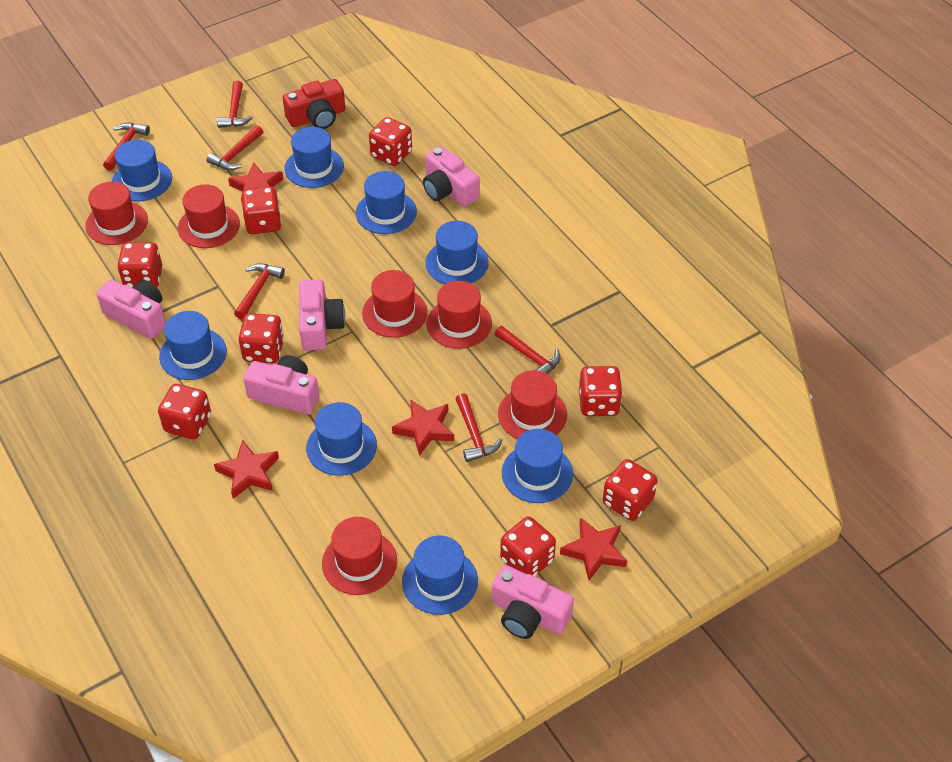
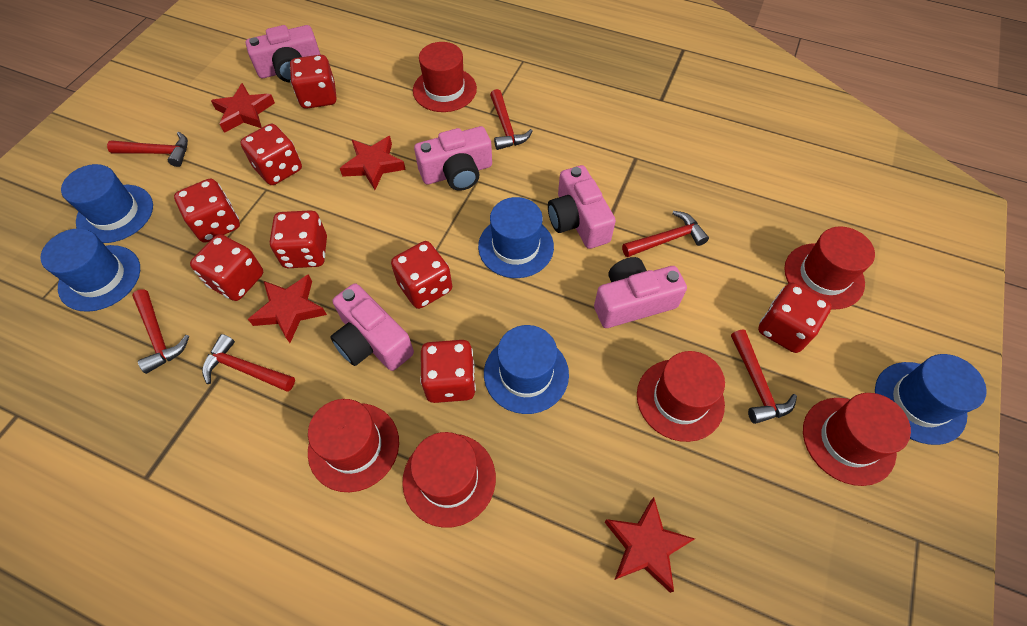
blue hat: 8 -> 5
red camera: 1 -> 0

